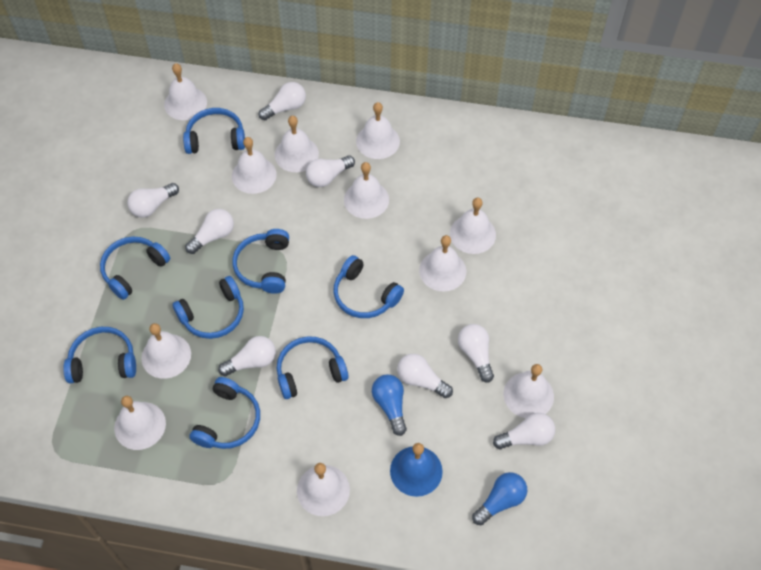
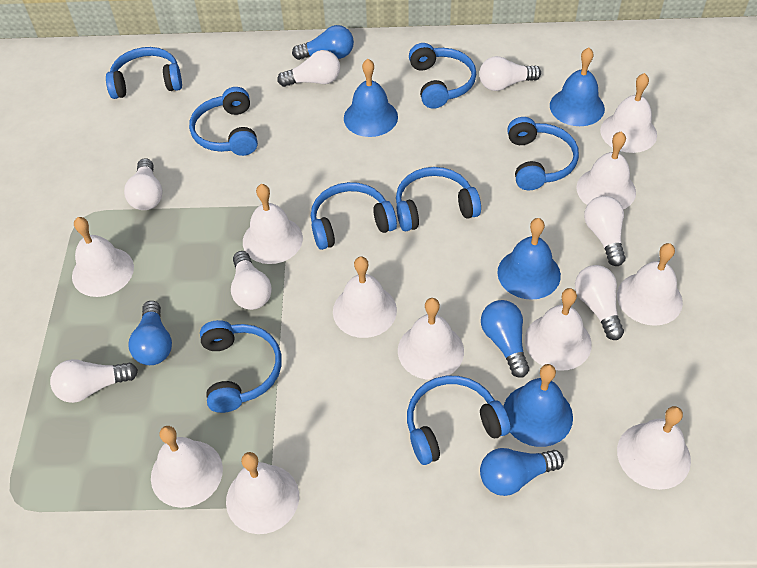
blue bell: 1 -> 4
blue light bulb: 2 -> 4
white light bulb: 8 -> 7

